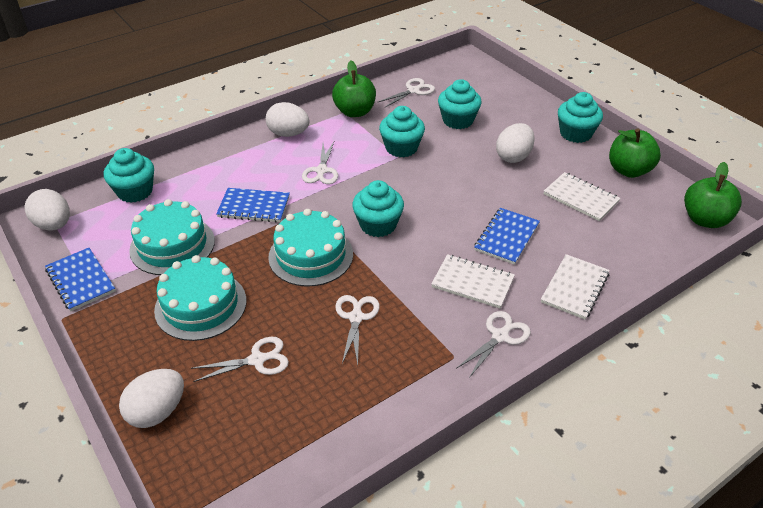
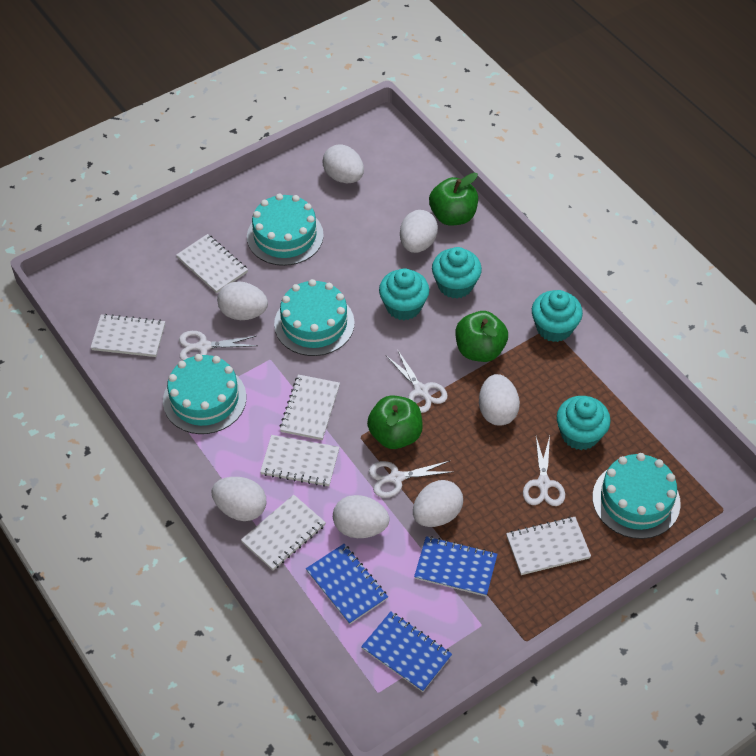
turquoise cake: 3 -> 4
turquoise cupcake: 5 -> 4
white egg: 4 -> 7
white notebook: 3 -> 6
white scissors: 5 -> 4

